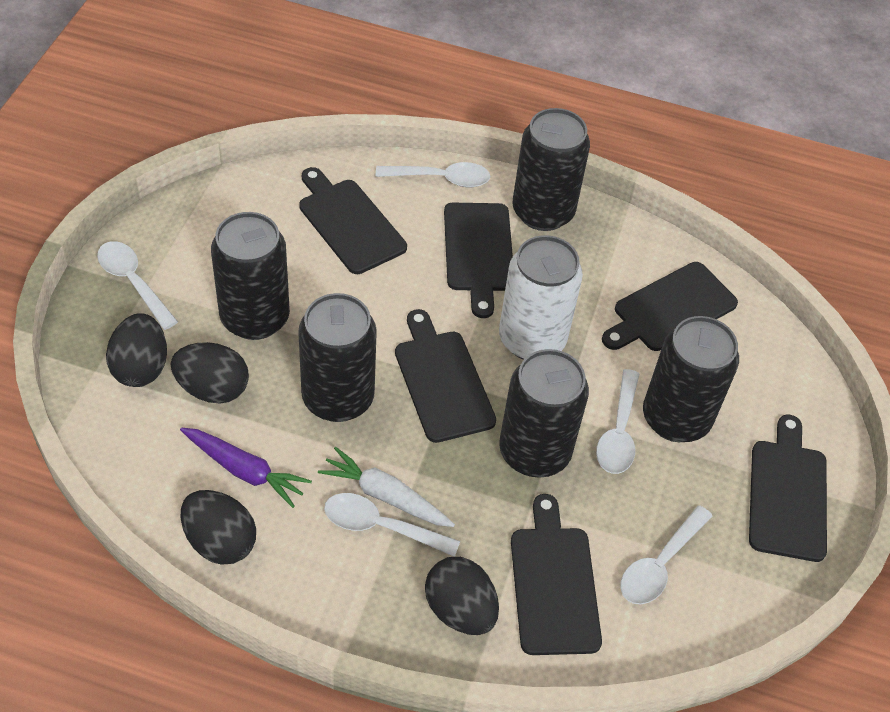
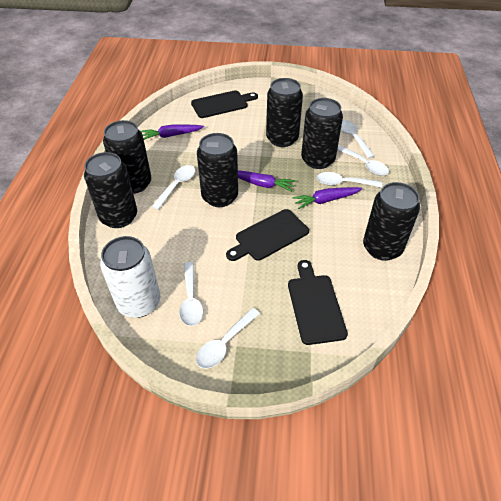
black can: 5 -> 6
black cutting board: 6 -> 3
black egg: 4 -> 0
purple carrot: 1 -> 3
white carrot: 1 -> 0
white spoon: 5 -> 6

